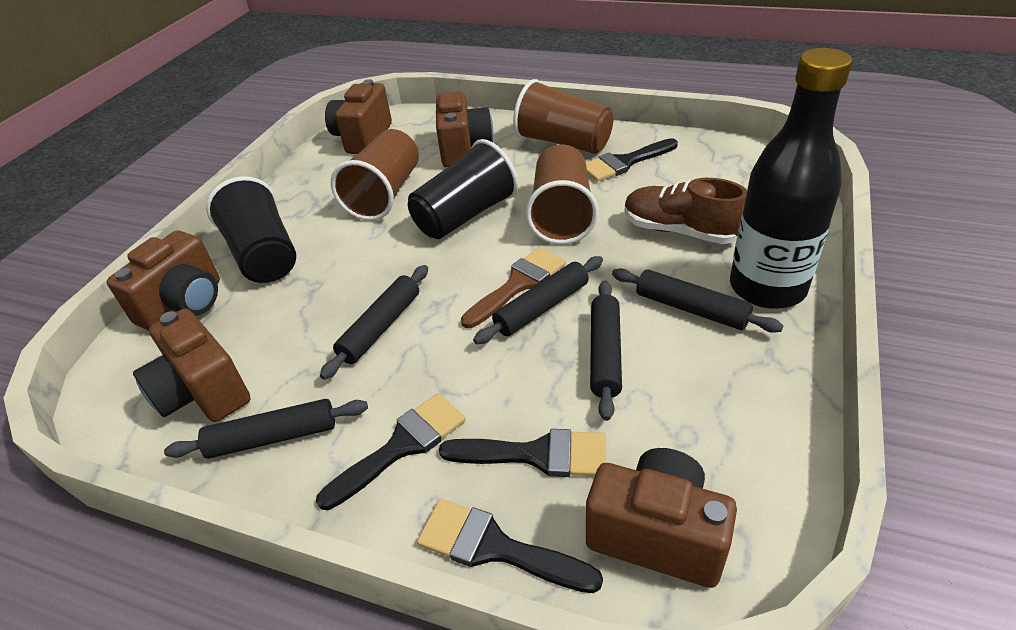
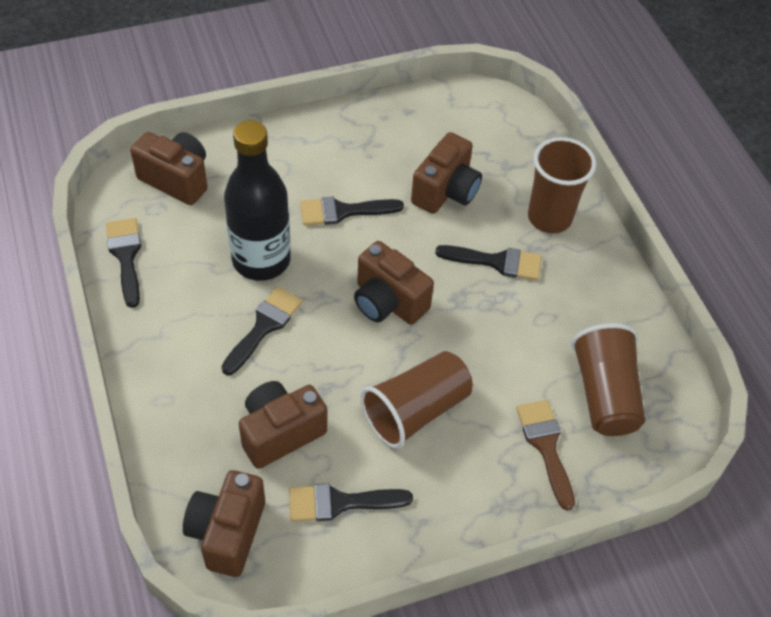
black brush: 4 -> 5
black cup: 2 -> 0
black rolling pin: 5 -> 0
brown shoe: 1 -> 0

